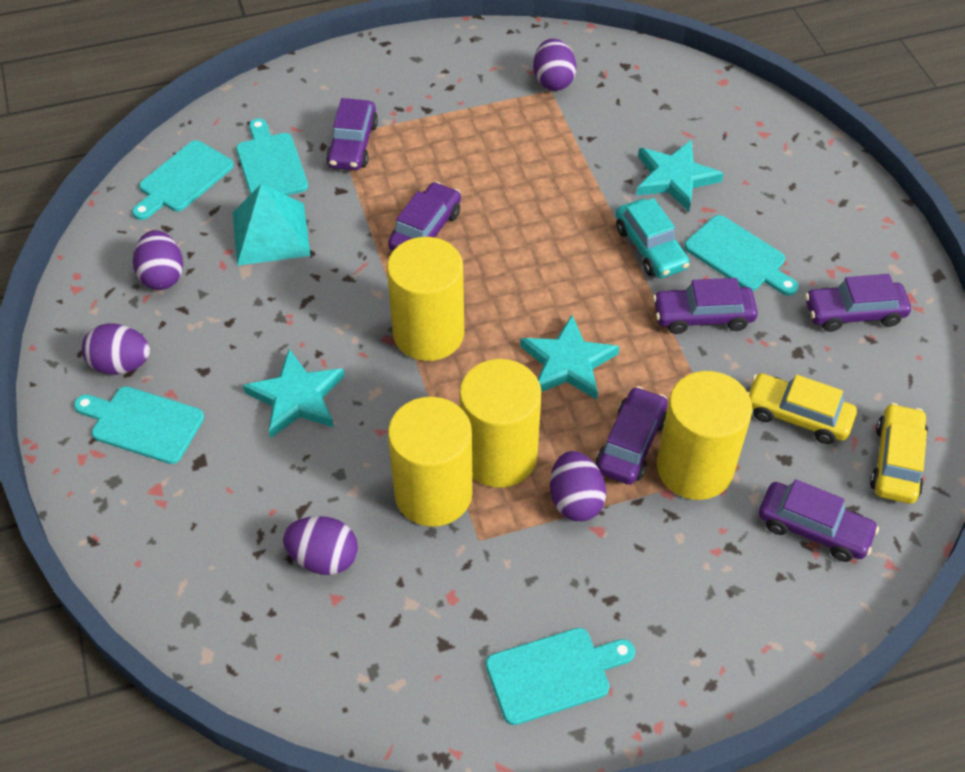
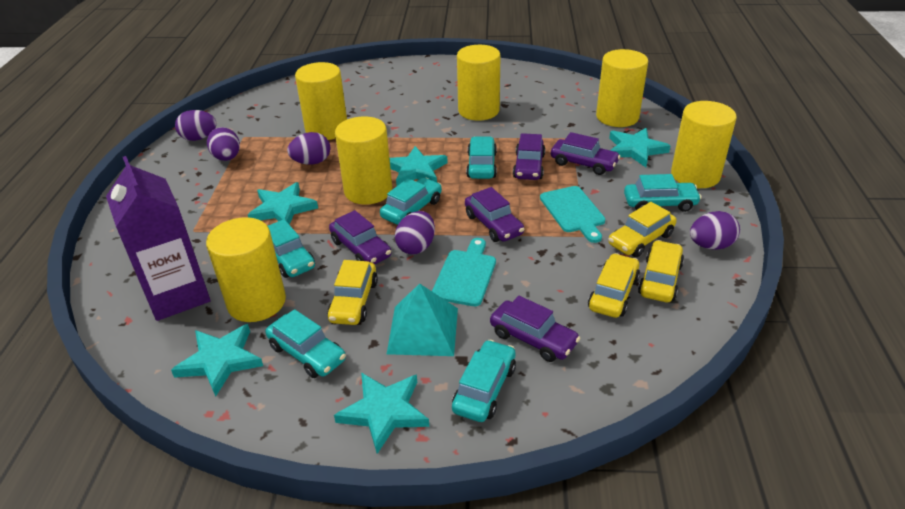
purple car: 6 -> 5
purple carton: 0 -> 1
turquoise car: 1 -> 6
turquoise cutting board: 5 -> 2
turquoise star: 3 -> 5
yellow car: 2 -> 4
yellow cylinder: 4 -> 6

